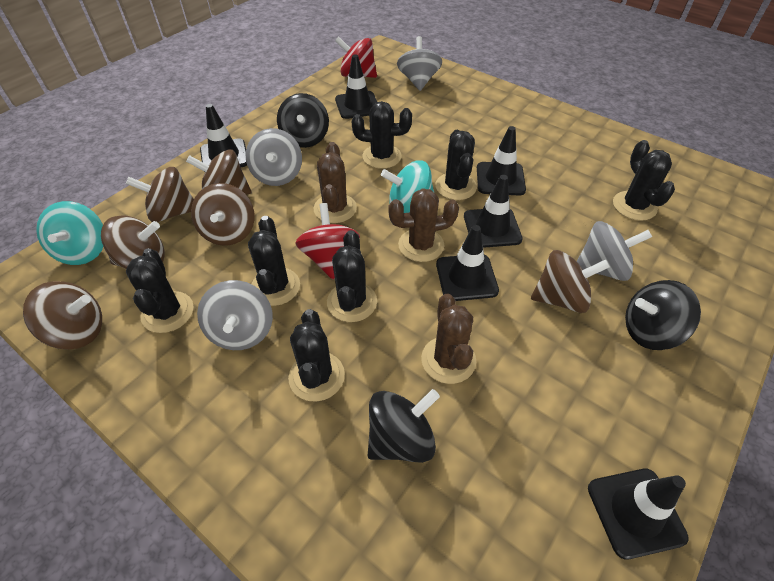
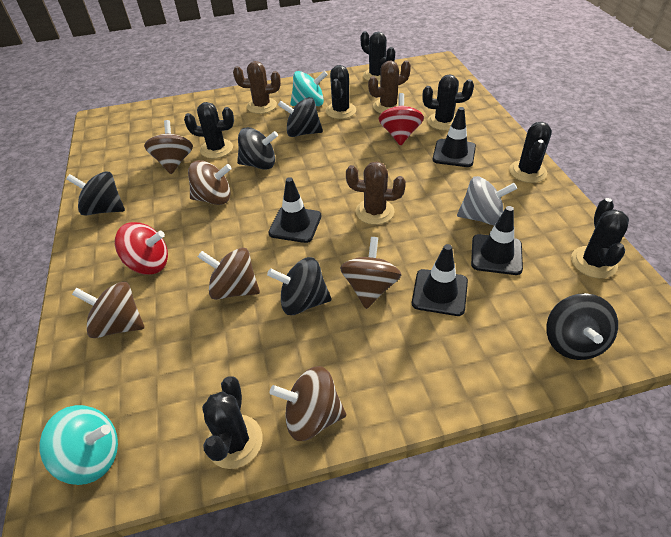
black spinning top: 3 -> 5
black traffic cone: 6 -> 4
grey spinning top: 4 -> 1

